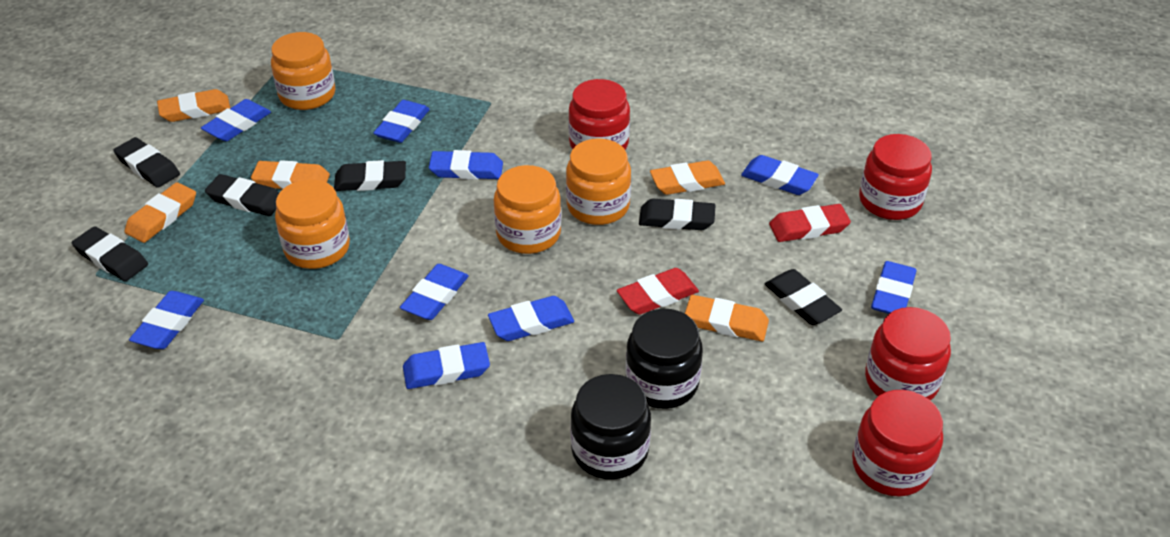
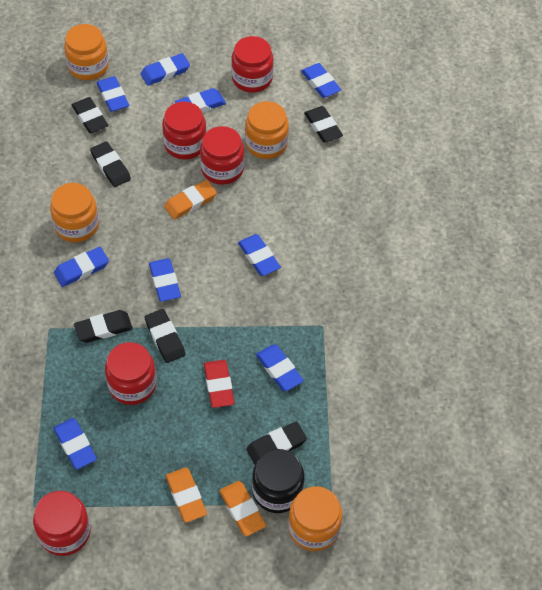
black jar: 2 -> 1
orange eraser: 5 -> 3
red eraser: 2 -> 1
red jar: 4 -> 5

